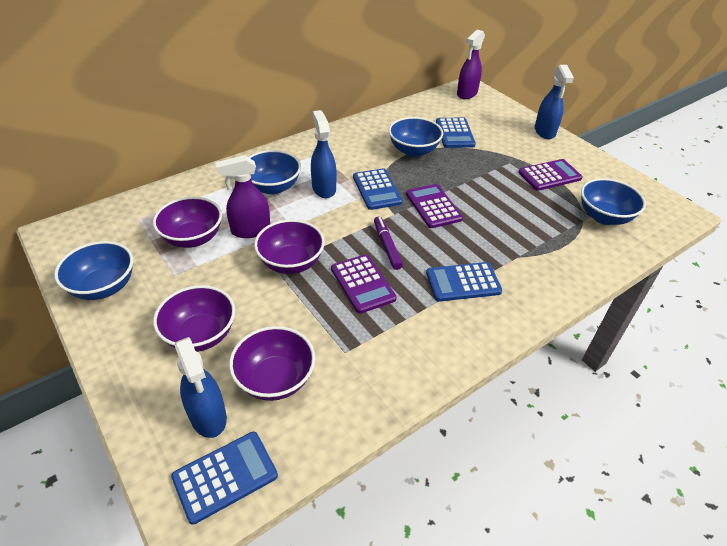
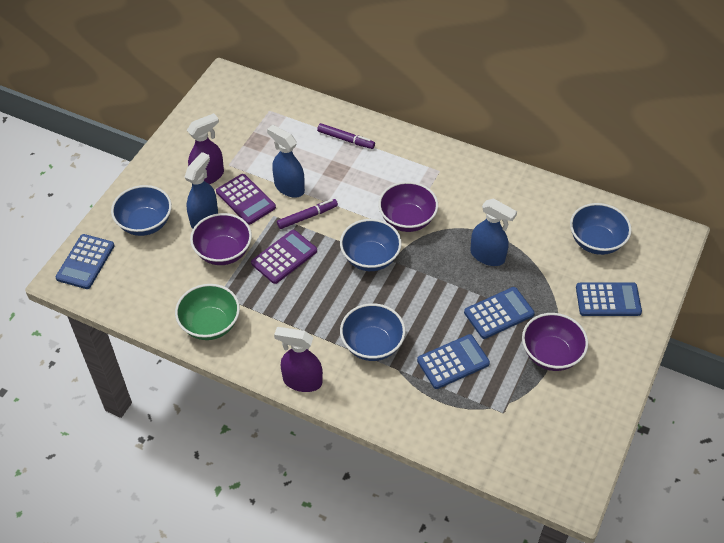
green bowl: 0 -> 1
purple bowl: 4 -> 3
purple calculator: 3 -> 2
purple marker: 1 -> 2

